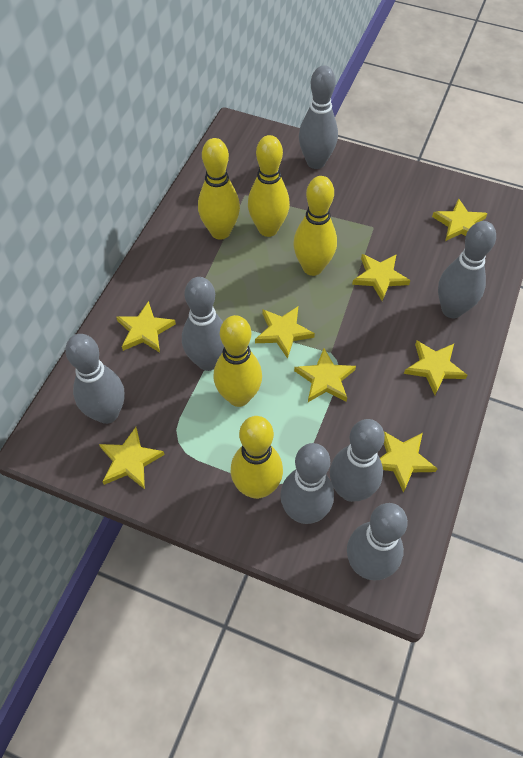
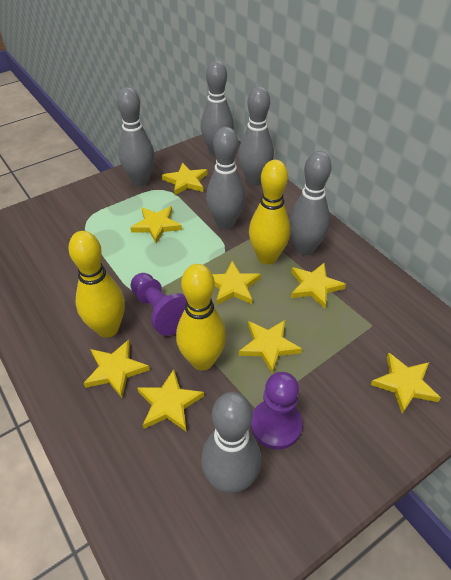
grey bowling pin: 7 -> 6
purple pawn: 0 -> 2
yellow bowling pin: 5 -> 3

